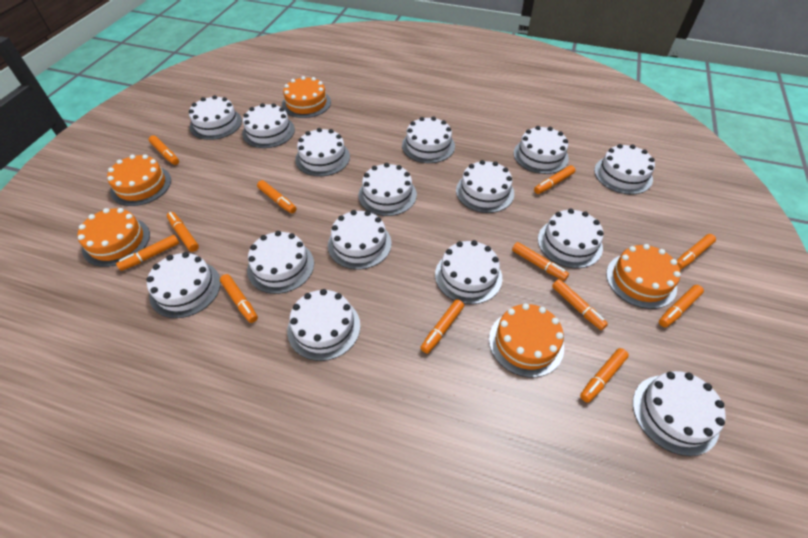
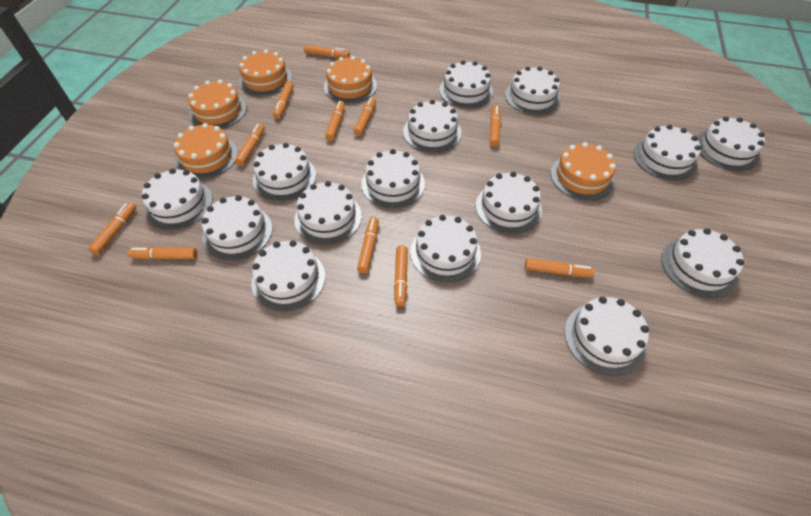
orange marker: 12 -> 11

